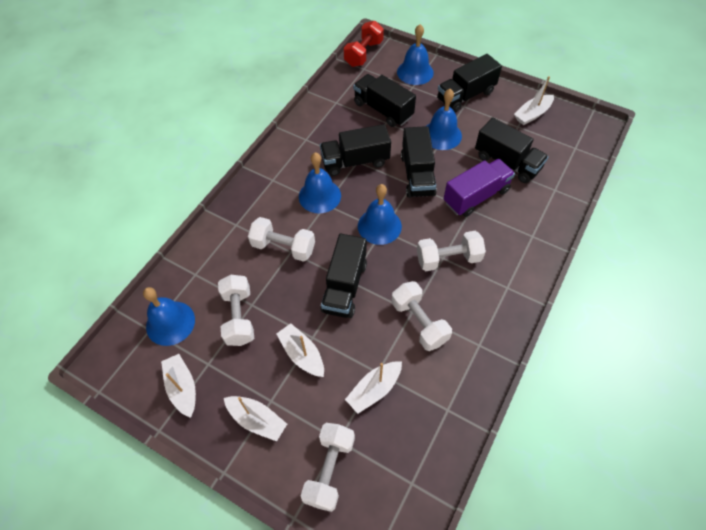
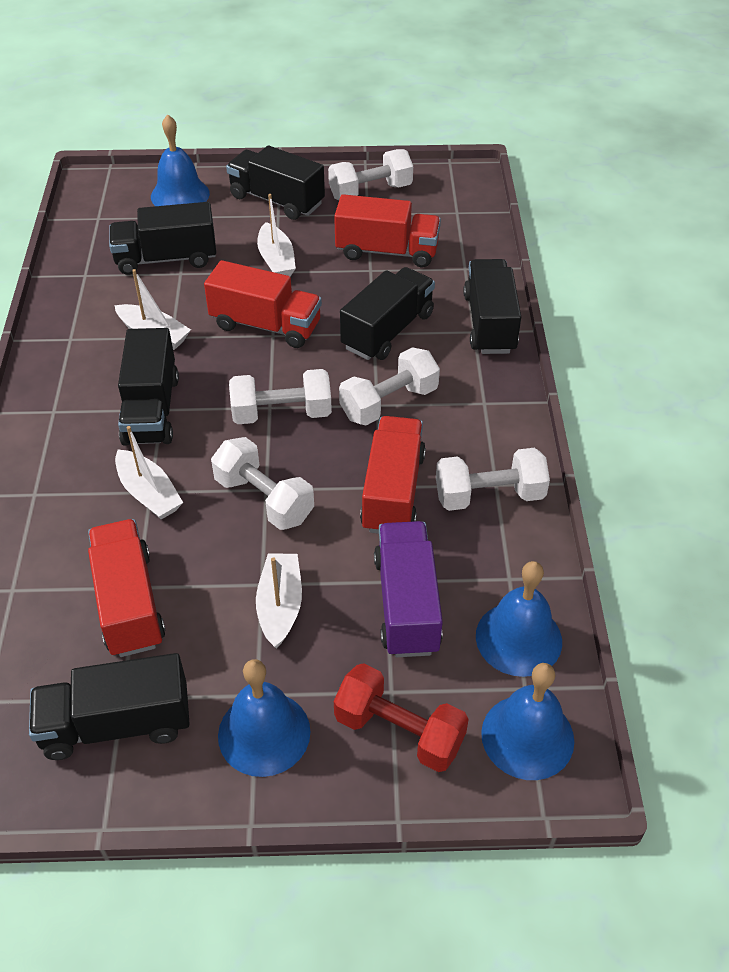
blue bell: 5 -> 4
red truck: 0 -> 4
white boat: 5 -> 4

